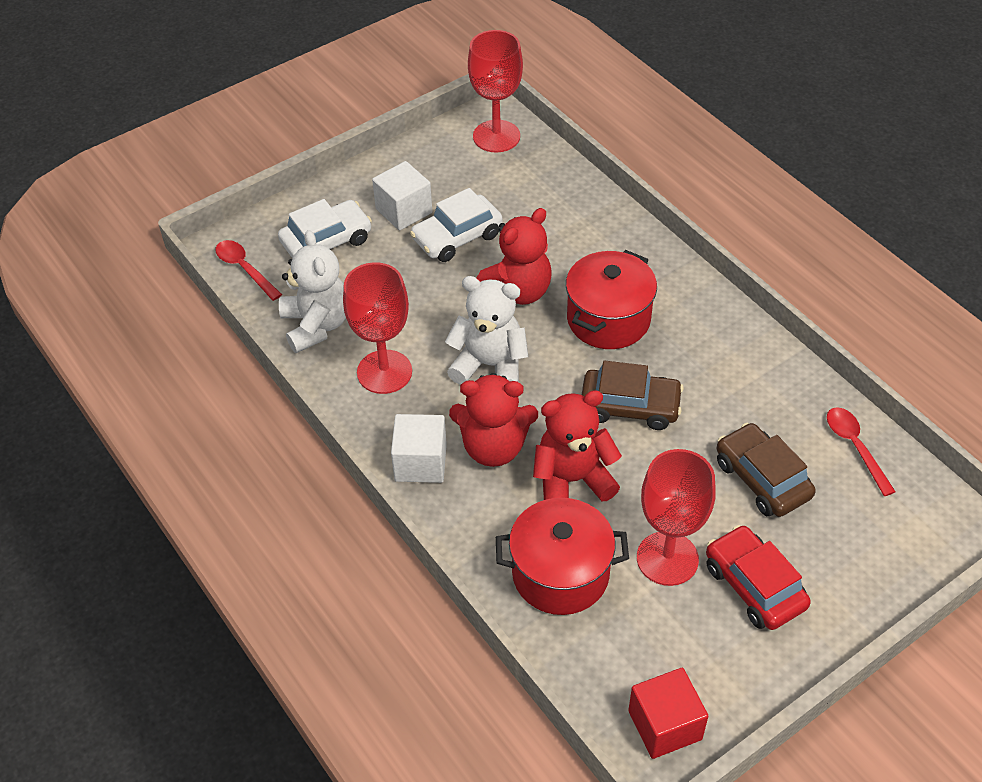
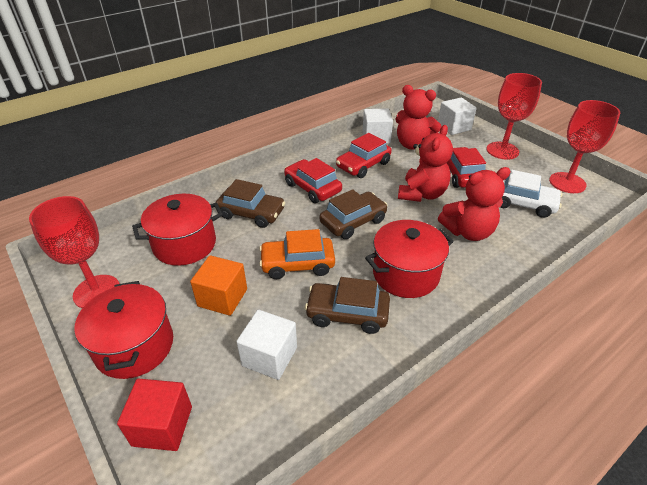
brown car: 2 -> 3
orange car: 0 -> 1
orange cube: 0 -> 1
red car: 1 -> 3
red pot: 2 -> 3
red spoon: 2 -> 0
white car: 2 -> 1
white cube: 2 -> 3
white teddy bear: 2 -> 0

